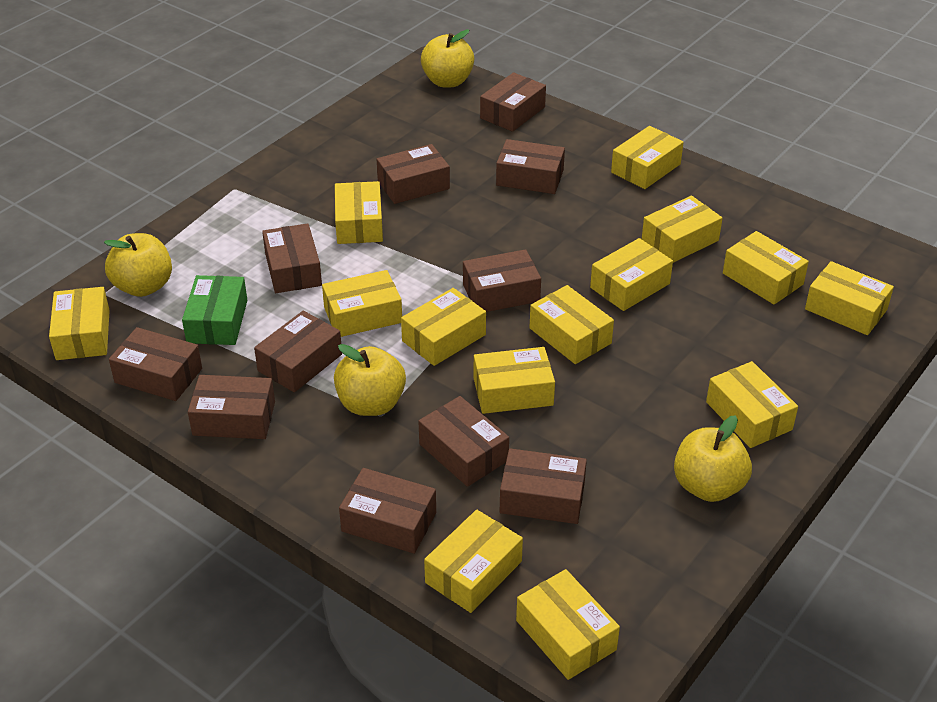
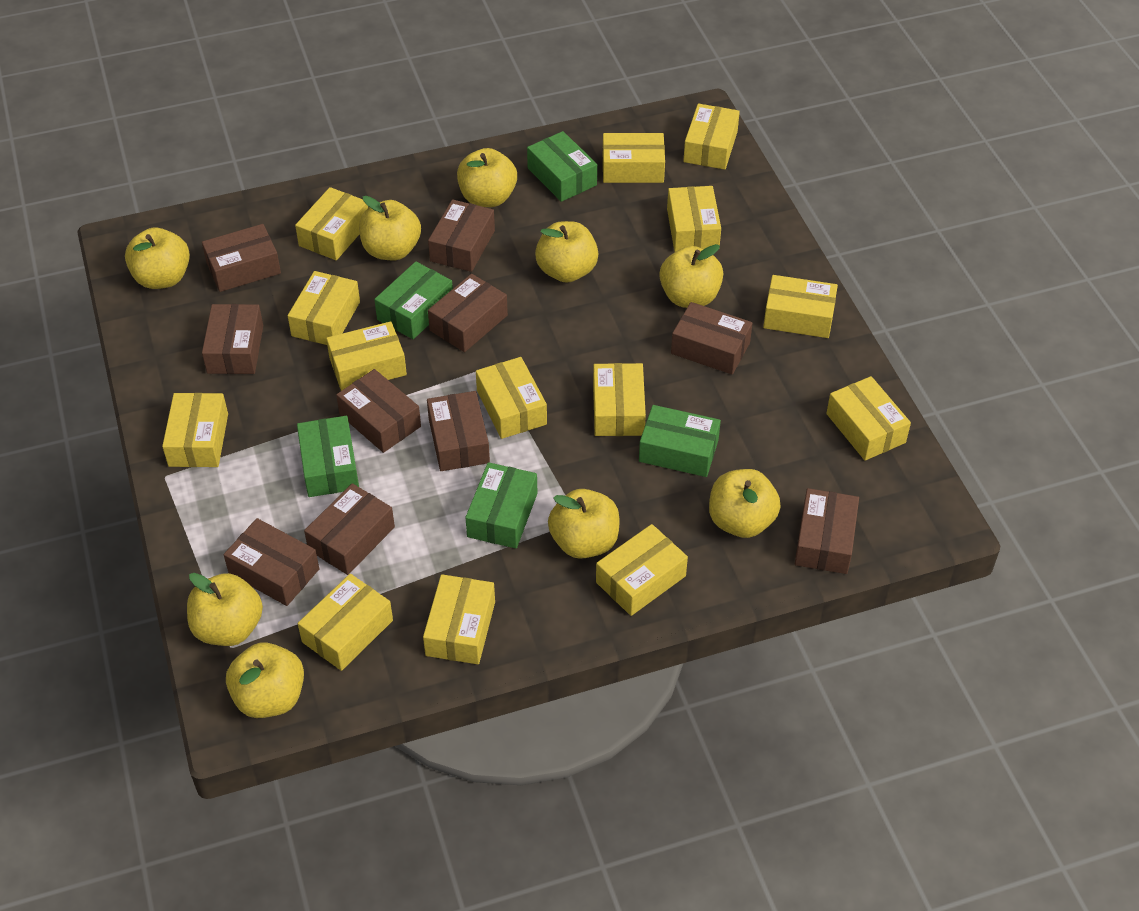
brown box: 11 -> 10
green box: 1 -> 5
yellow apple: 4 -> 9

